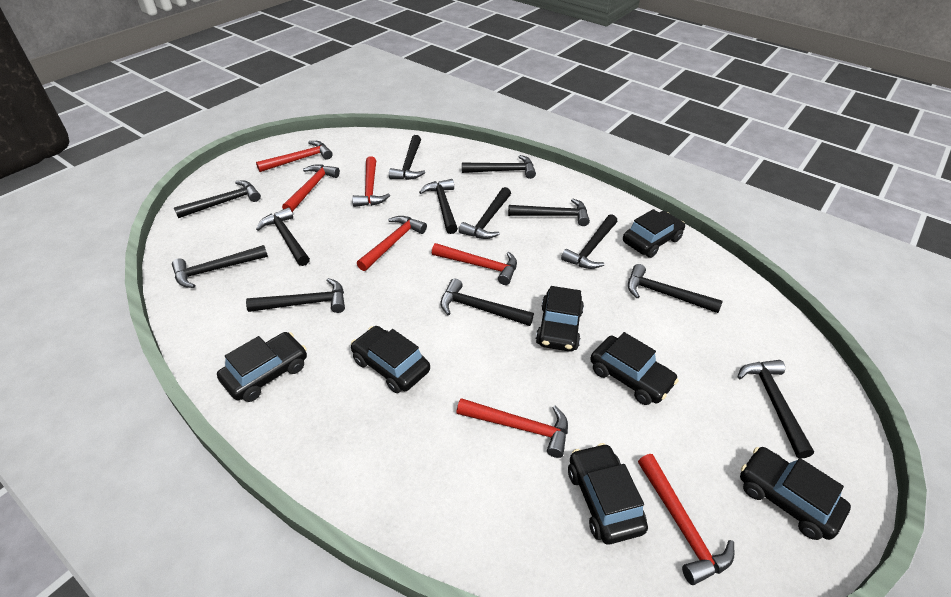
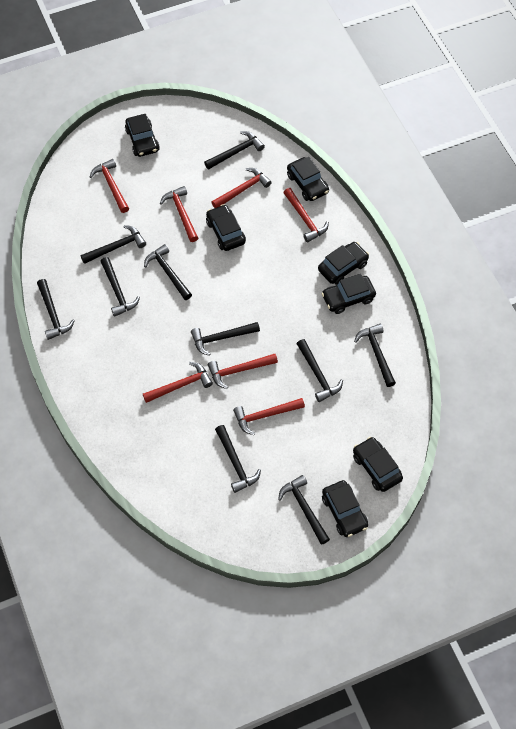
black hammer: 13 -> 10

